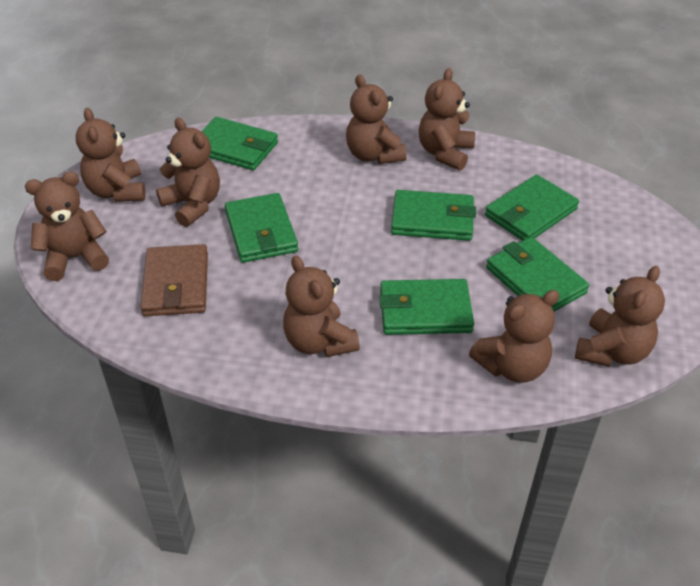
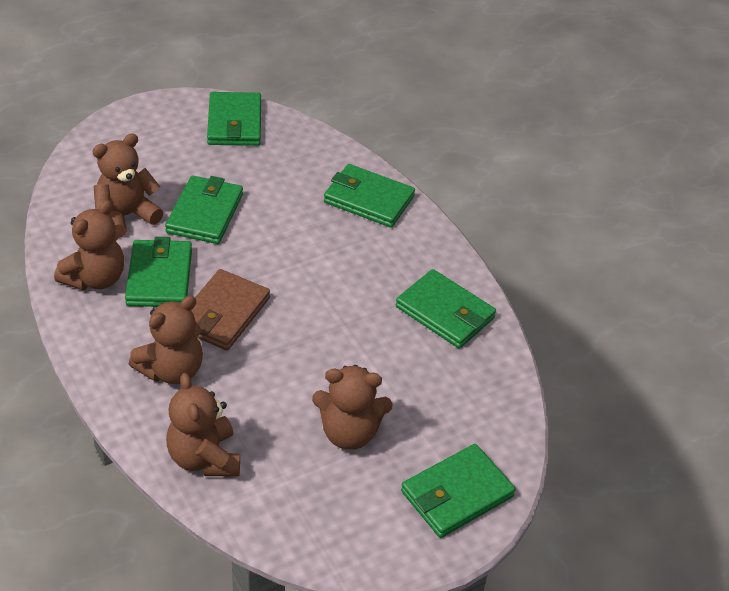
brown teddy bear: 8 -> 5

